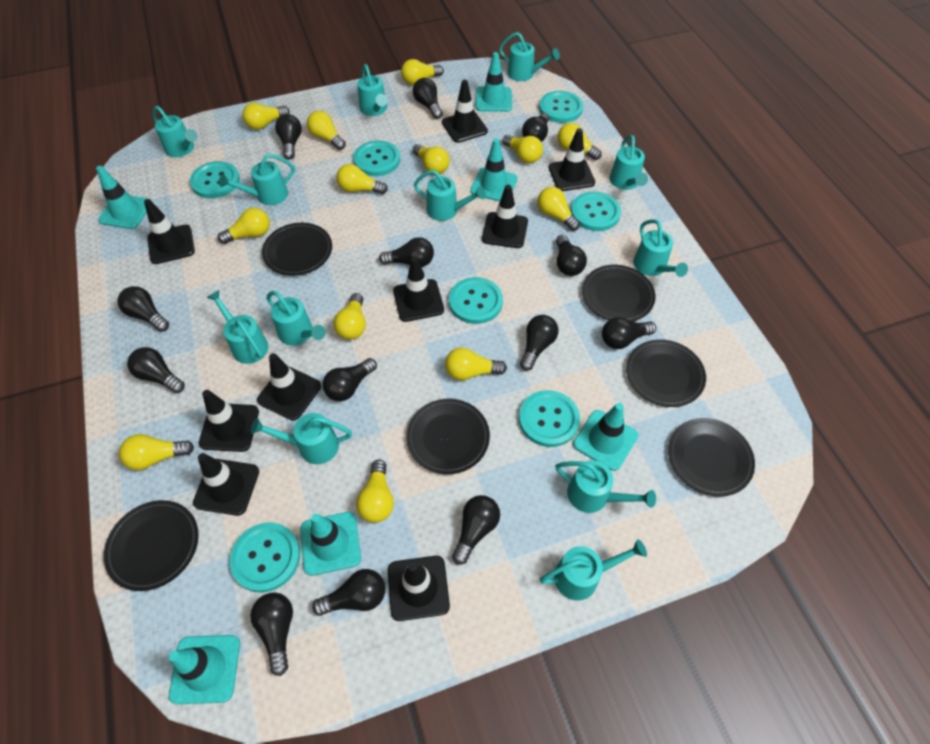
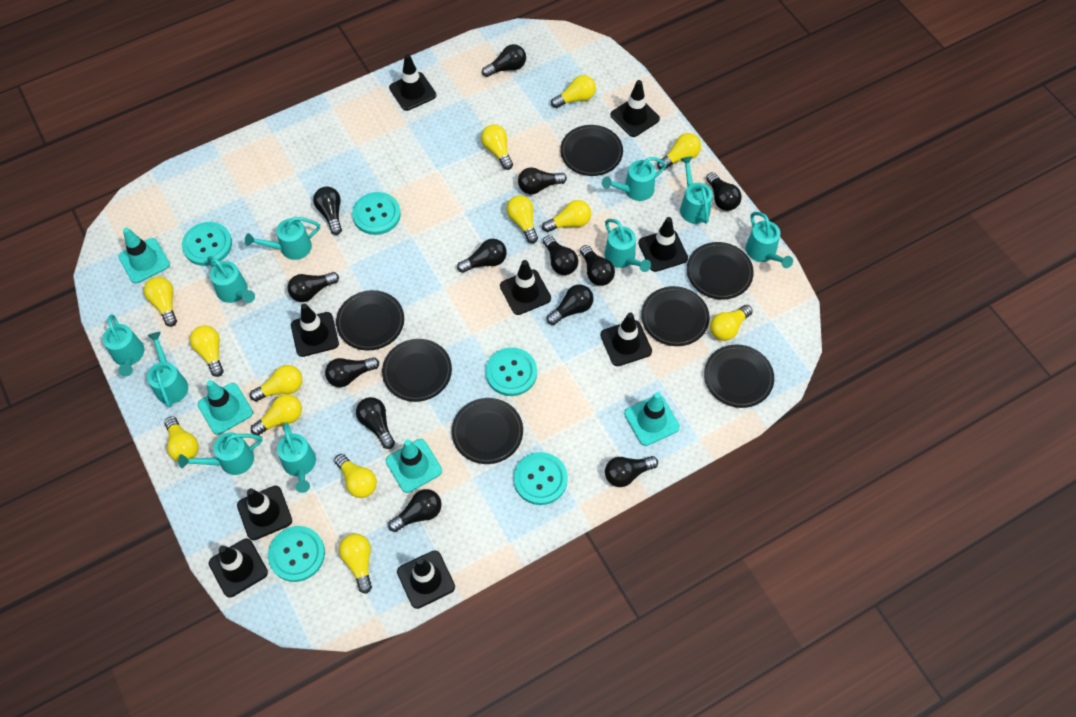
black plate: 6 -> 7
turquoise button: 7 -> 5
turquoise traffic cone: 6 -> 4
turquoise watering can: 12 -> 10

